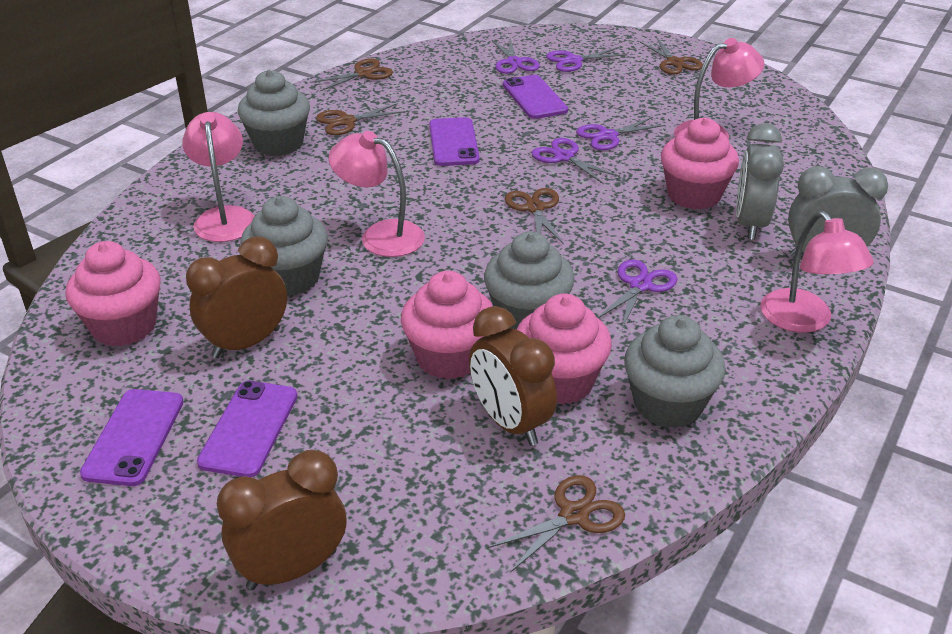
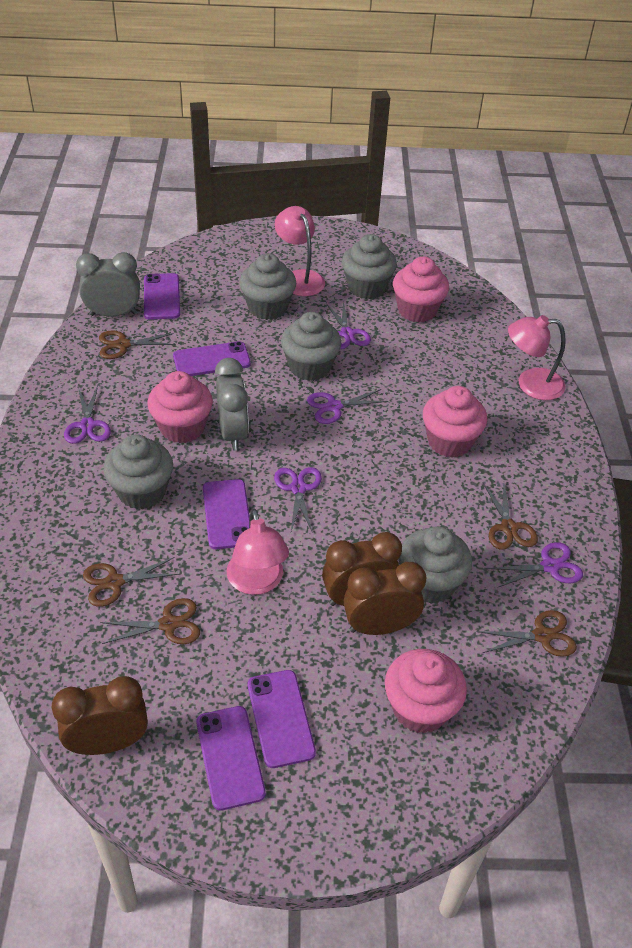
grey cupcake: 4 -> 5
pink lamp: 4 -> 3
purple phone: 4 -> 5

